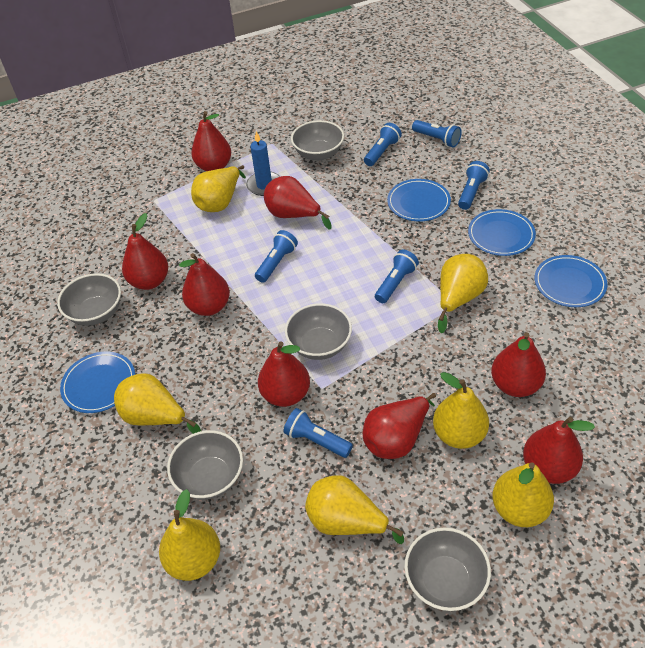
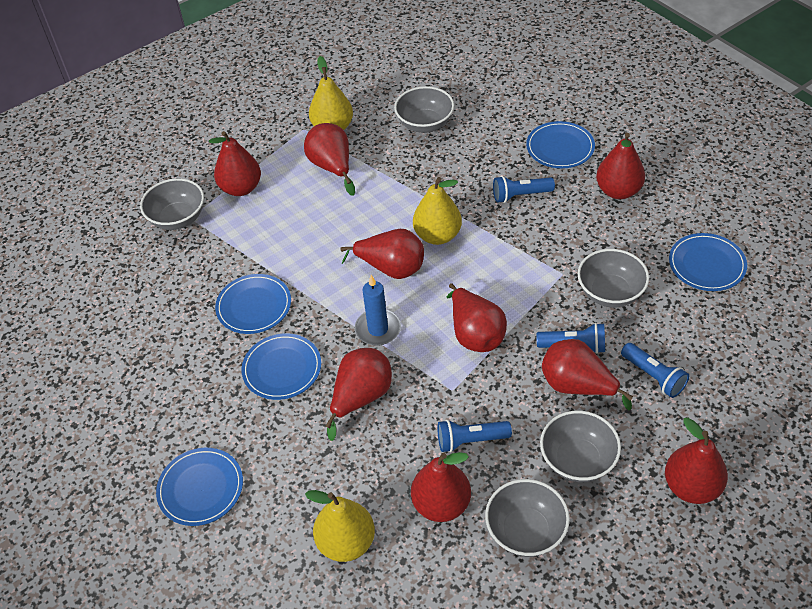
blue flashlight: 6 -> 4
blue plate: 4 -> 5
red pear: 8 -> 9
yellow pear: 7 -> 3

